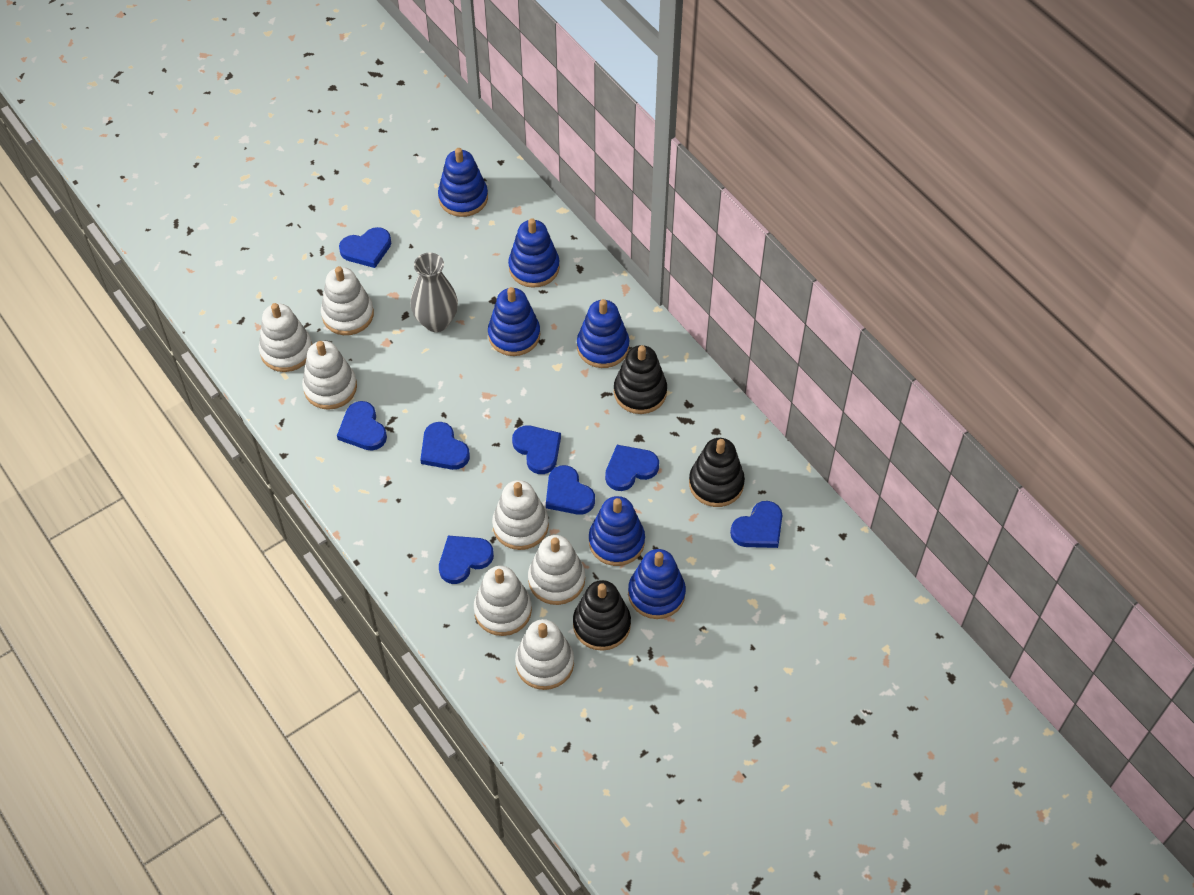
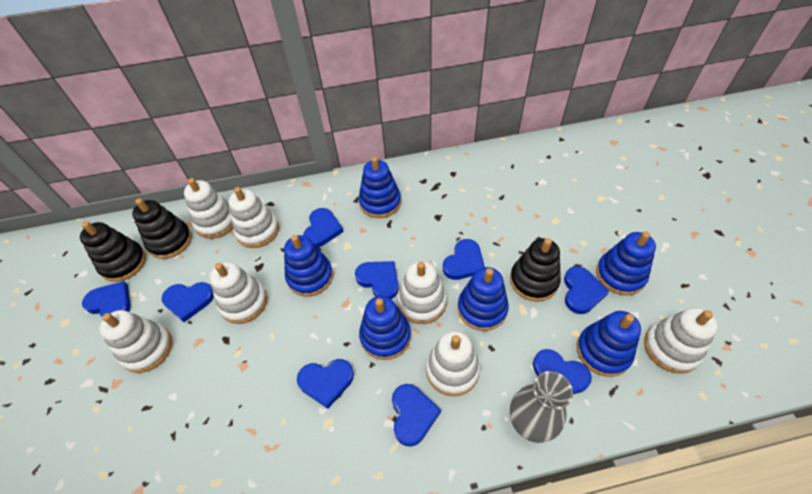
blue heart: 8 -> 9

